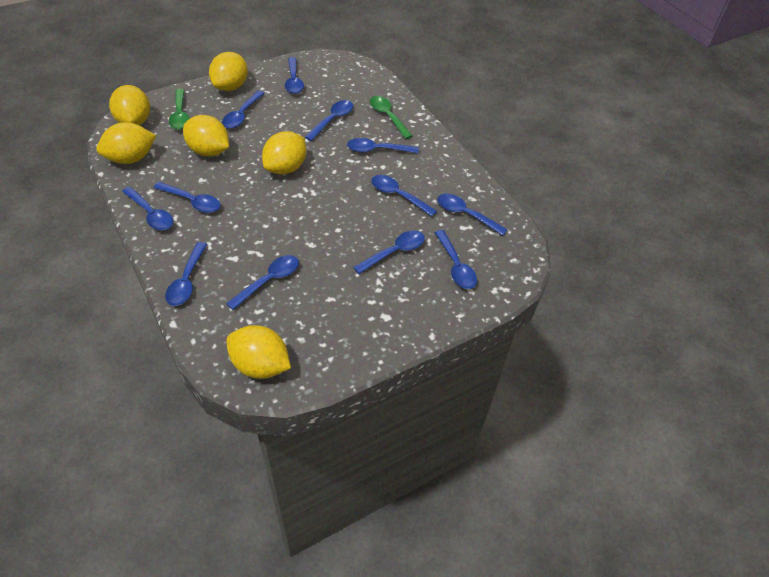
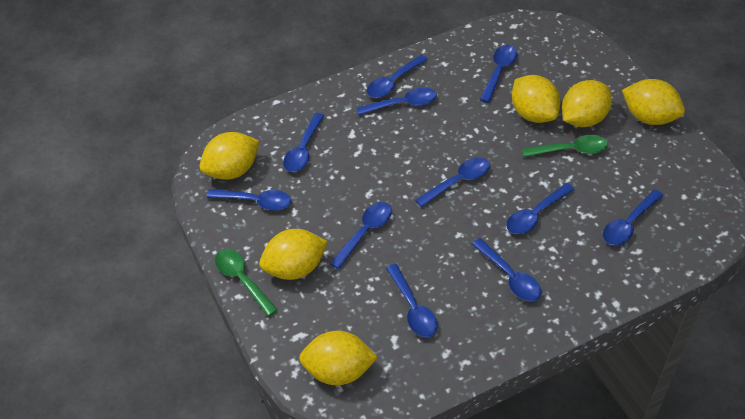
blue spoon: 12 -> 11

